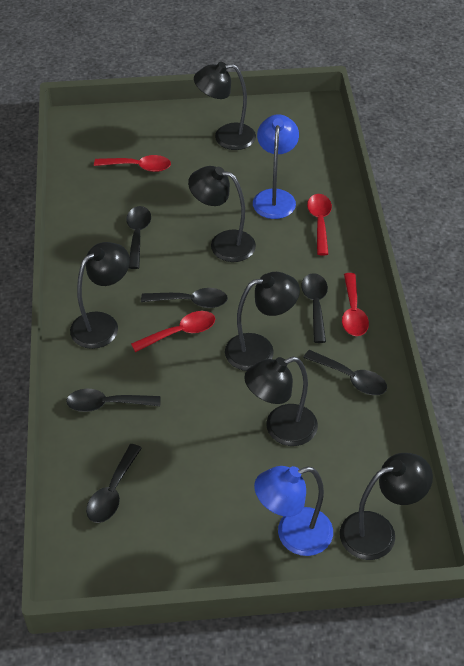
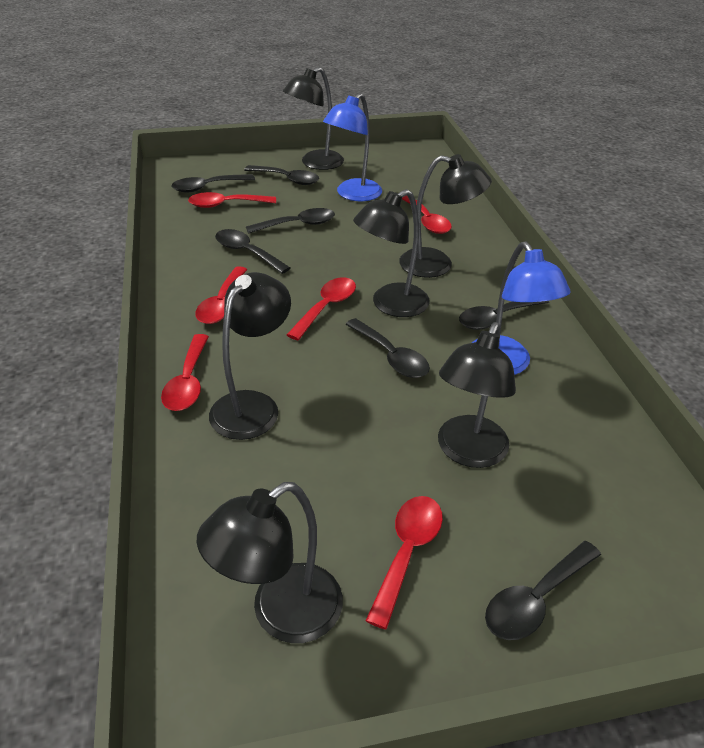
black spoon: 6 -> 7
red spoon: 4 -> 6

